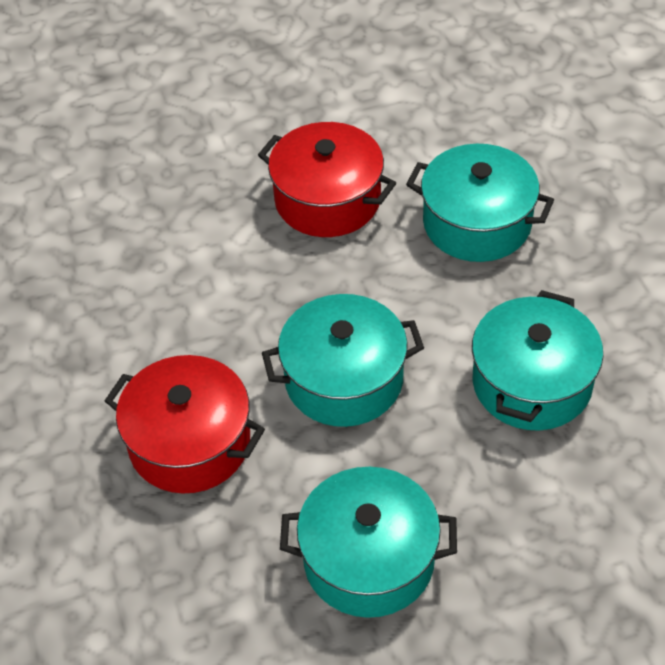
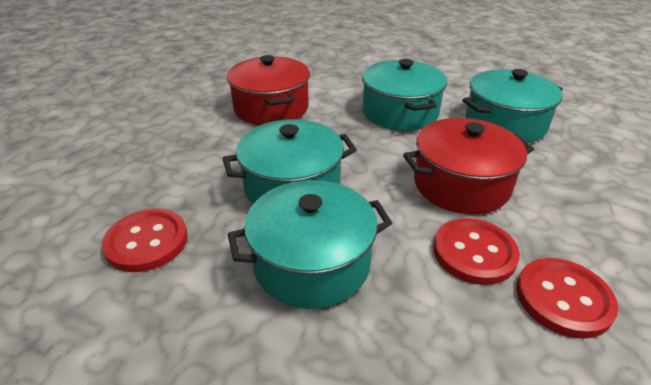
red button: 0 -> 3

